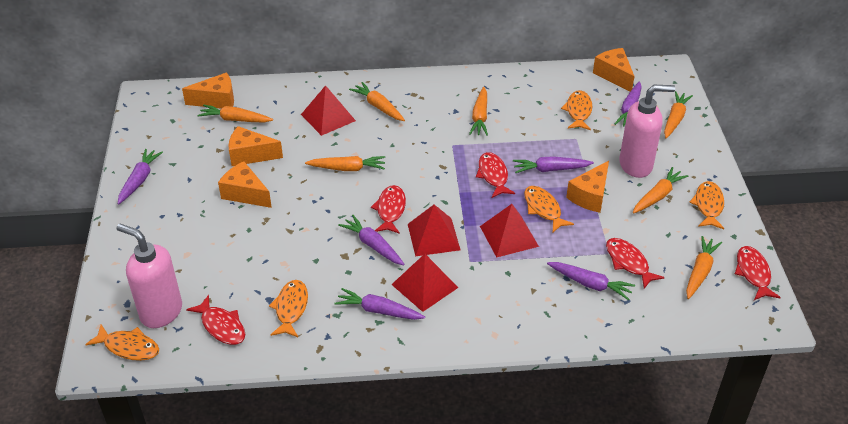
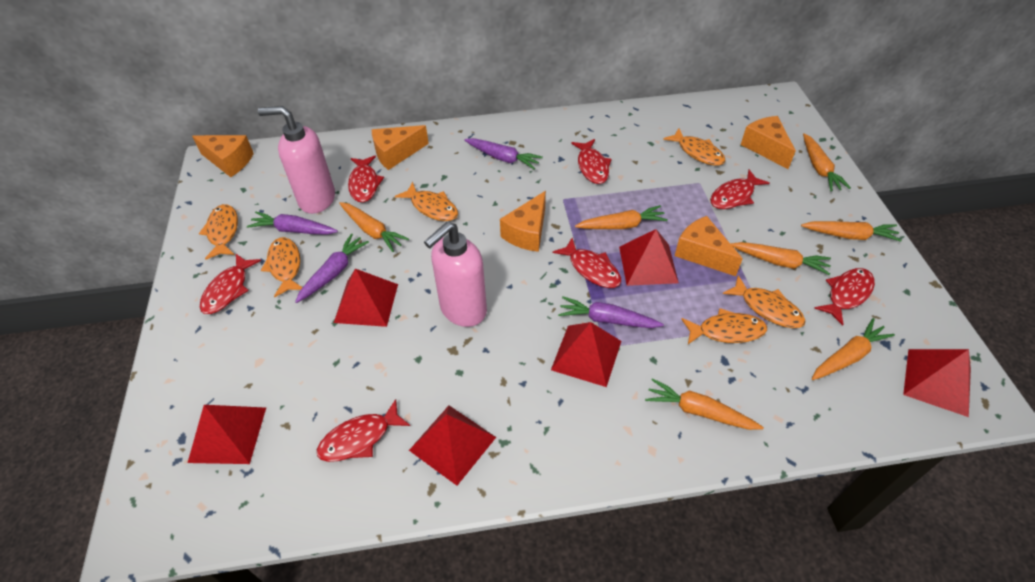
orange fish: 5 -> 6
purple carrot: 6 -> 4
red fish: 5 -> 7
red pyramid: 4 -> 6

